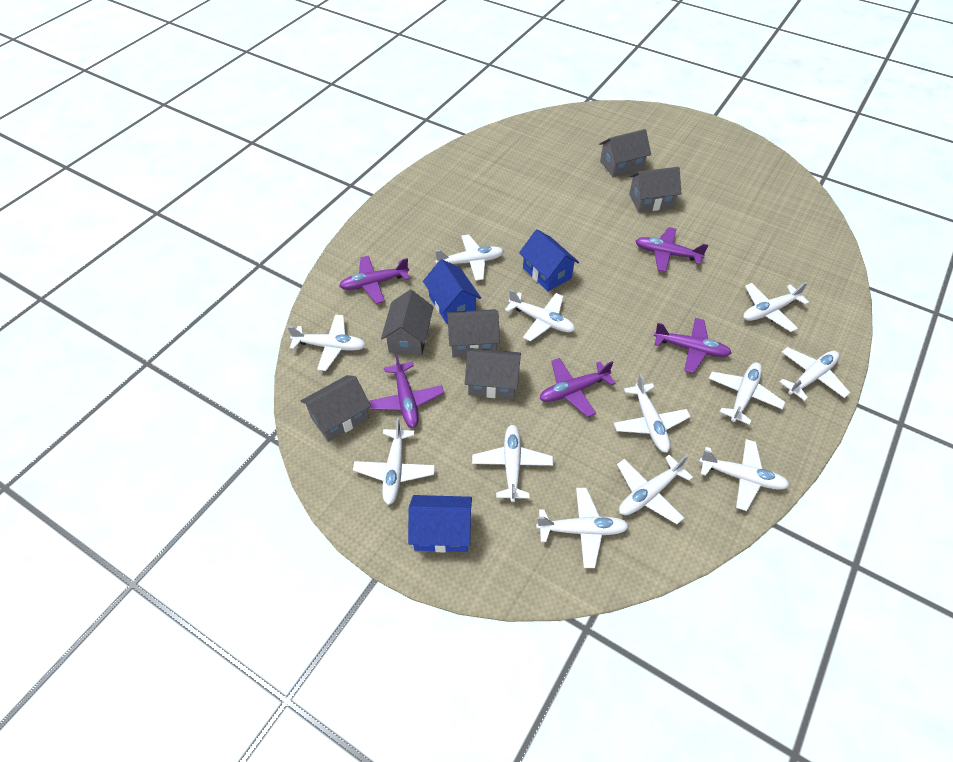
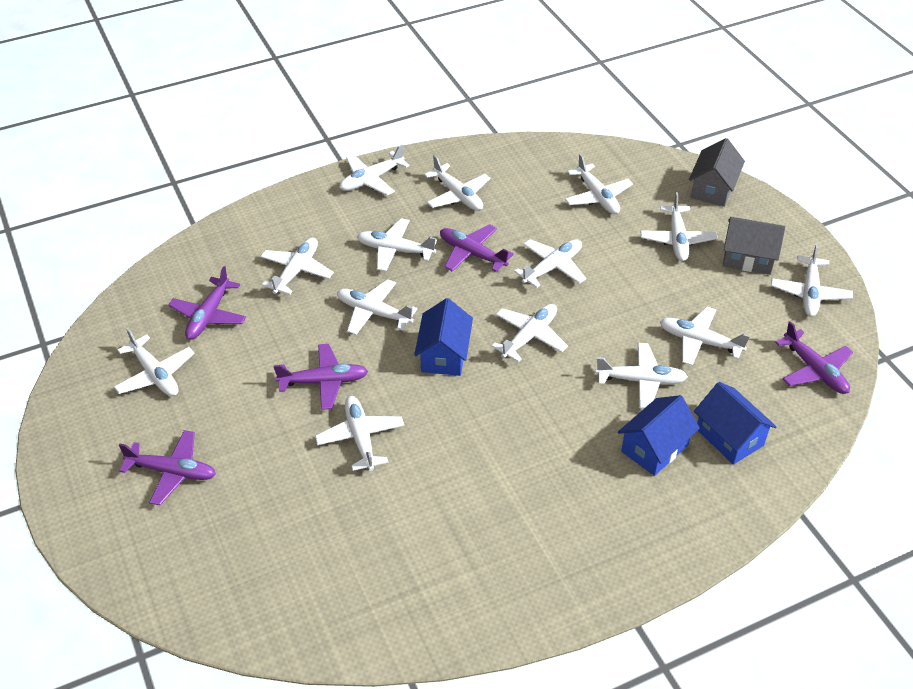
grey house: 6 -> 2
white plane: 12 -> 14

